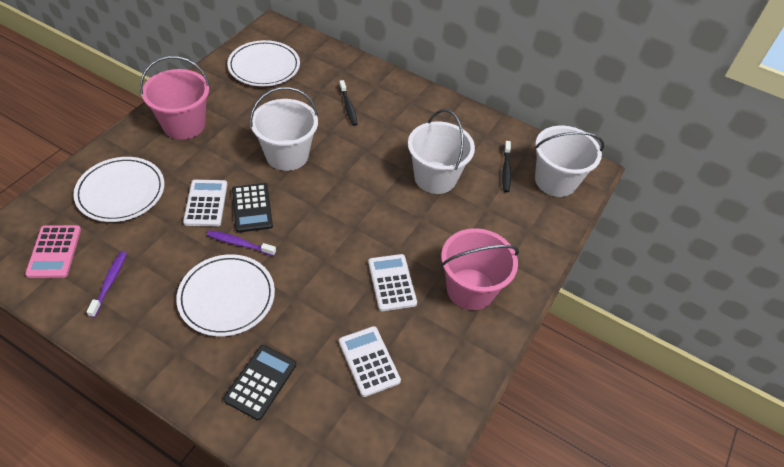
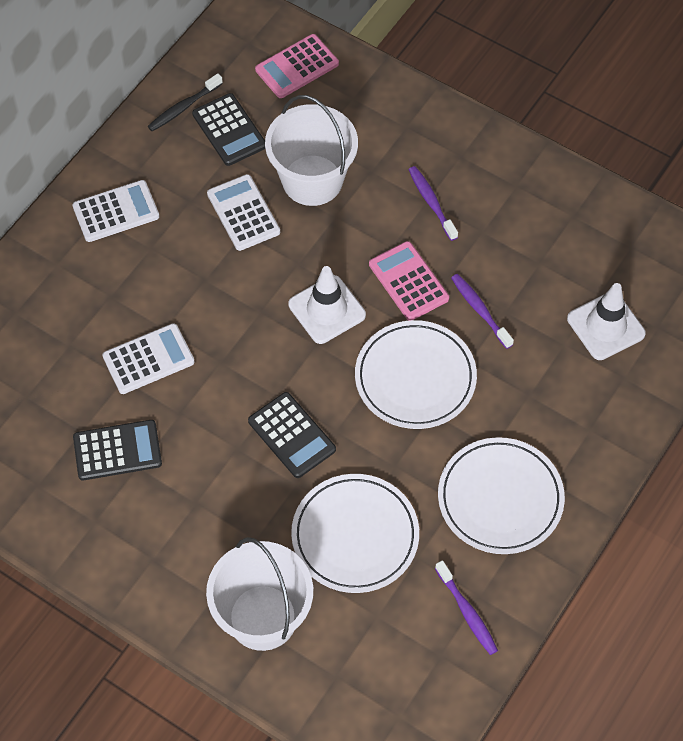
black calculator: 2 -> 3
black toothbrush: 2 -> 1
pink bucket: 2 -> 0
pink calculator: 1 -> 2
purple toothbrush: 2 -> 3
white bucket: 3 -> 2
white traffic cone: 0 -> 2

